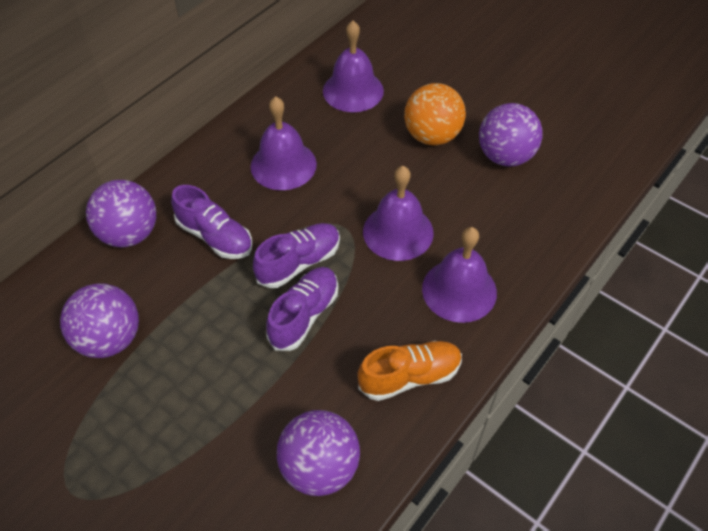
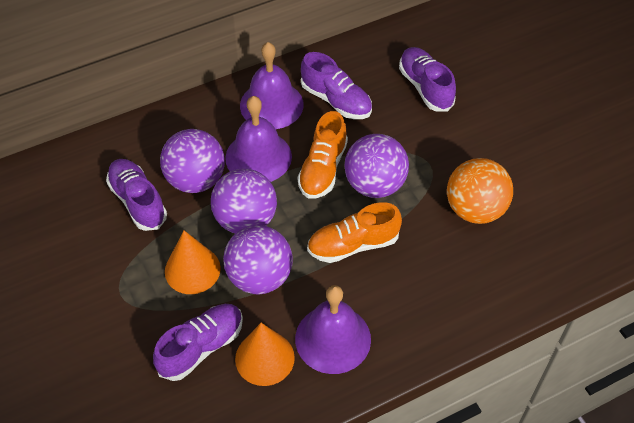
orange cone: 0 -> 2
orange shoe: 1 -> 2
purple bell: 4 -> 3
purple shoe: 3 -> 4

